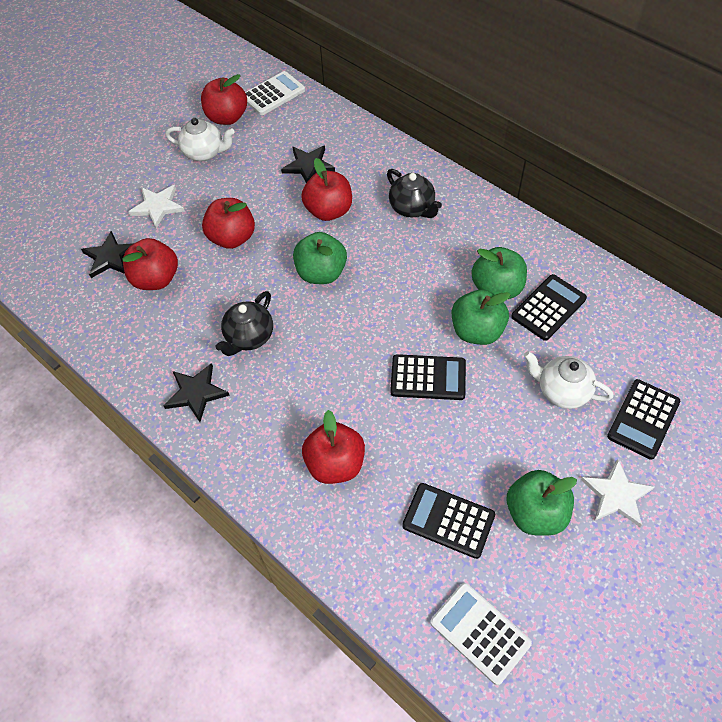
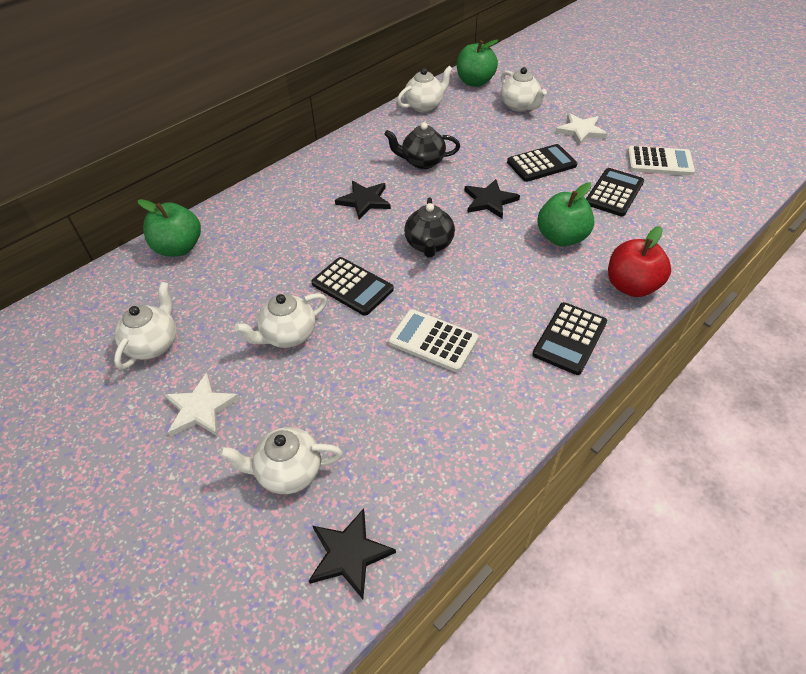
green apple: 4 -> 3
red apple: 5 -> 1
white teapot: 2 -> 5

